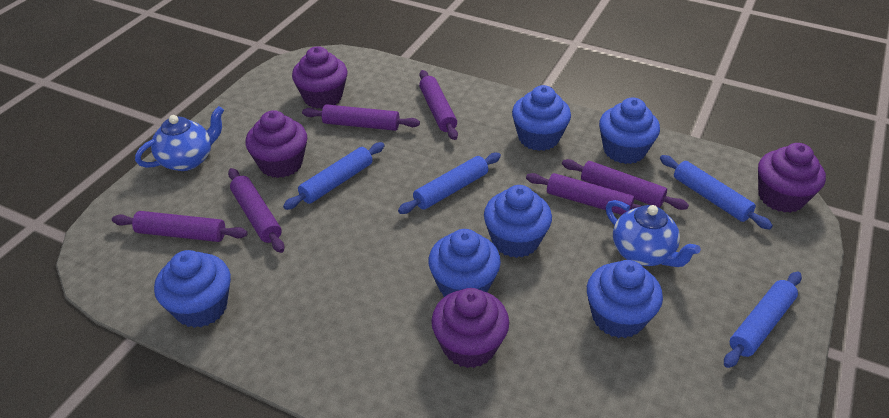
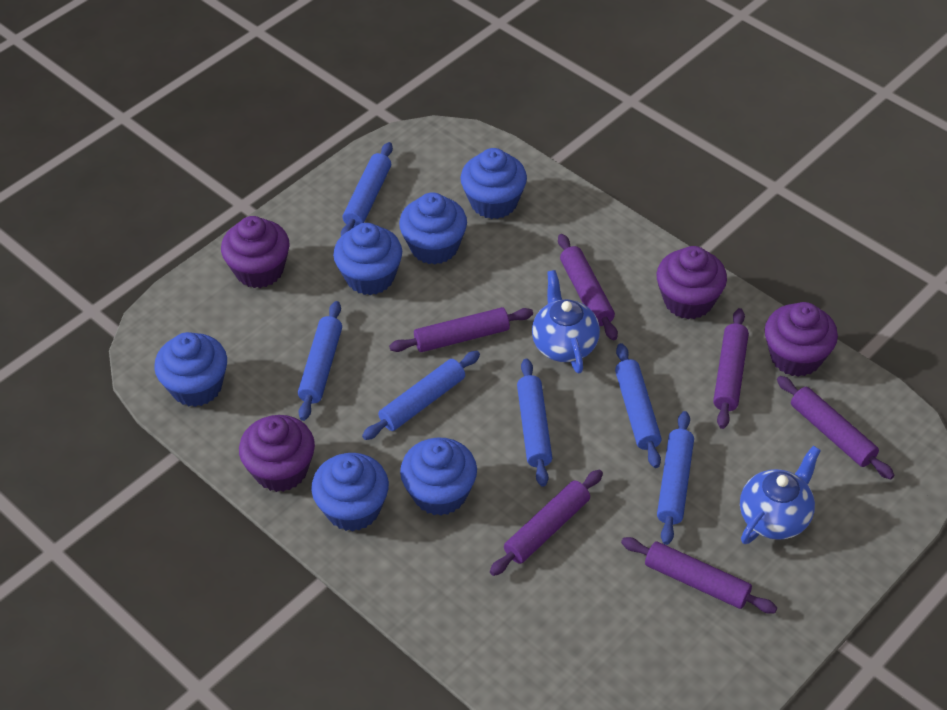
blue rolling pin: 4 -> 6

